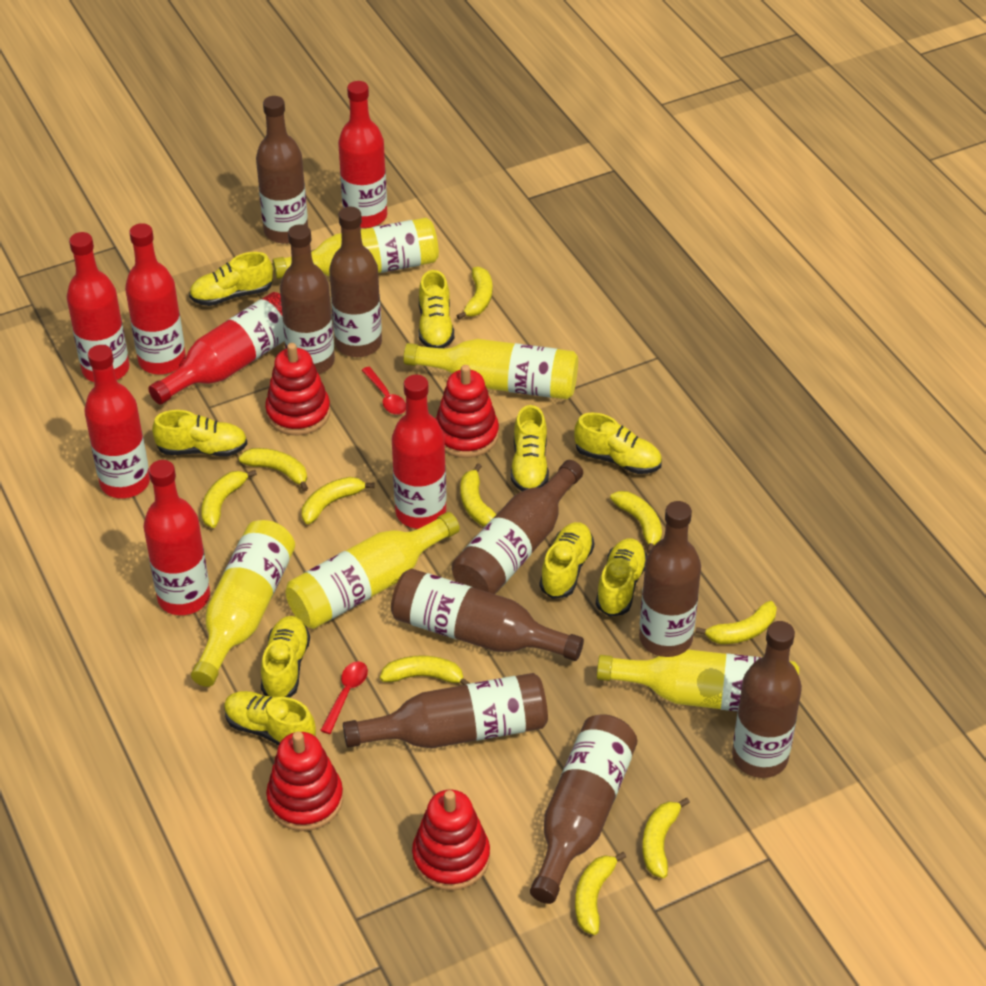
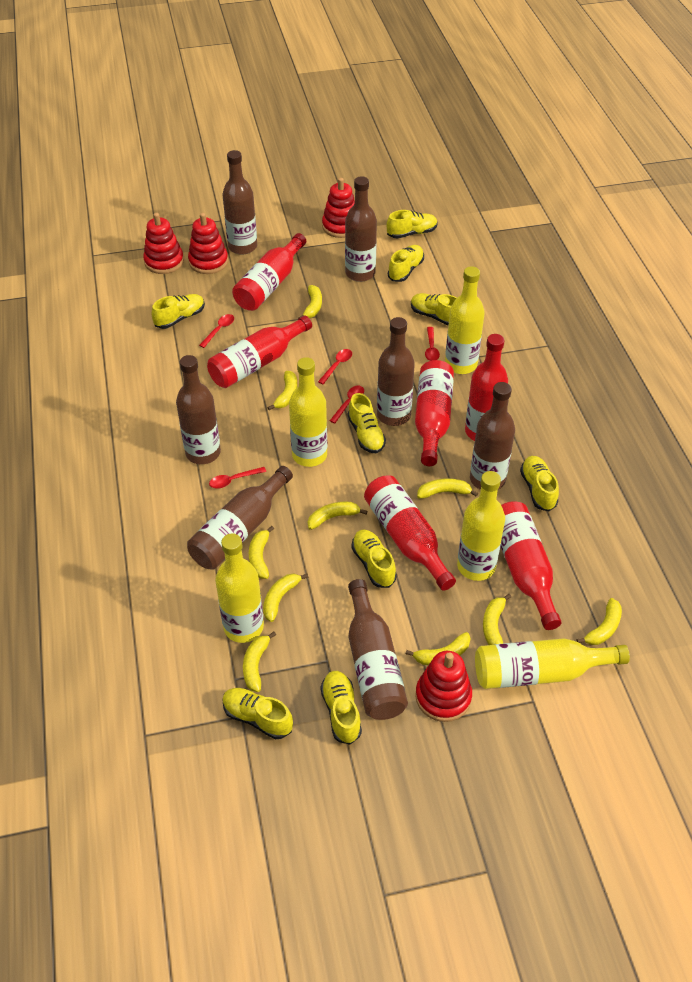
brown bottle: 9 -> 7
red bottle: 7 -> 6
red spoon: 2 -> 5

